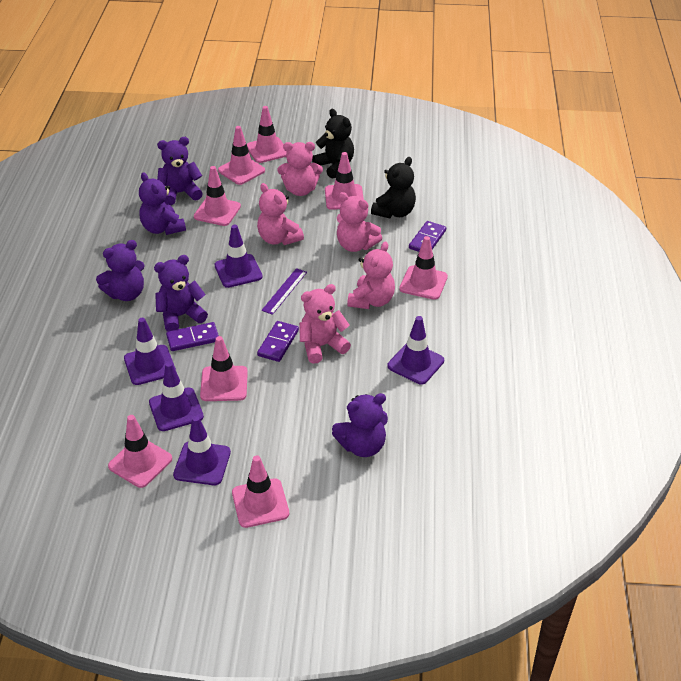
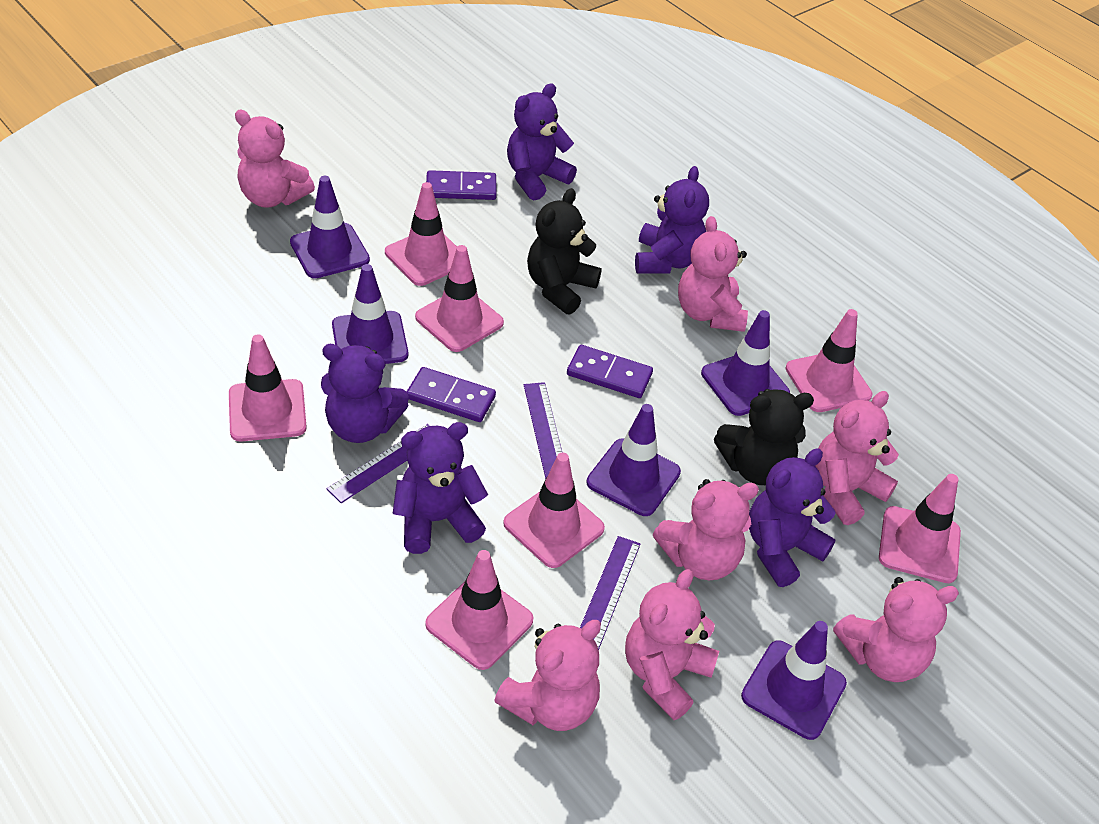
pink teddy bear: 5 -> 7
pink traffic cone: 8 -> 7
purple ruler: 1 -> 3

